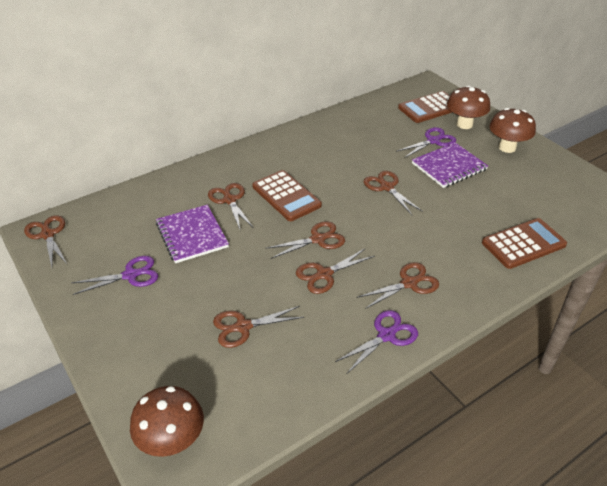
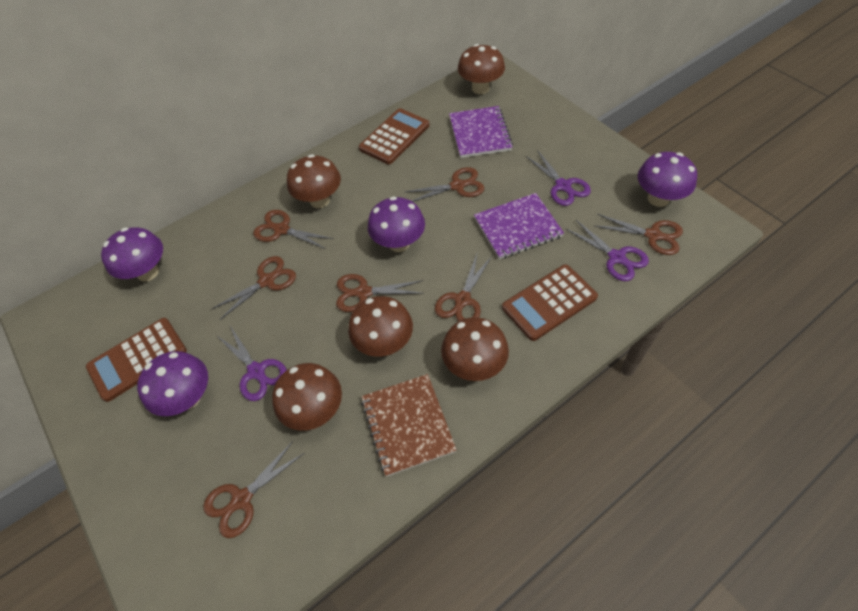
brown mushroom: 3 -> 5
brown notebook: 0 -> 1
purple mushroom: 0 -> 4

